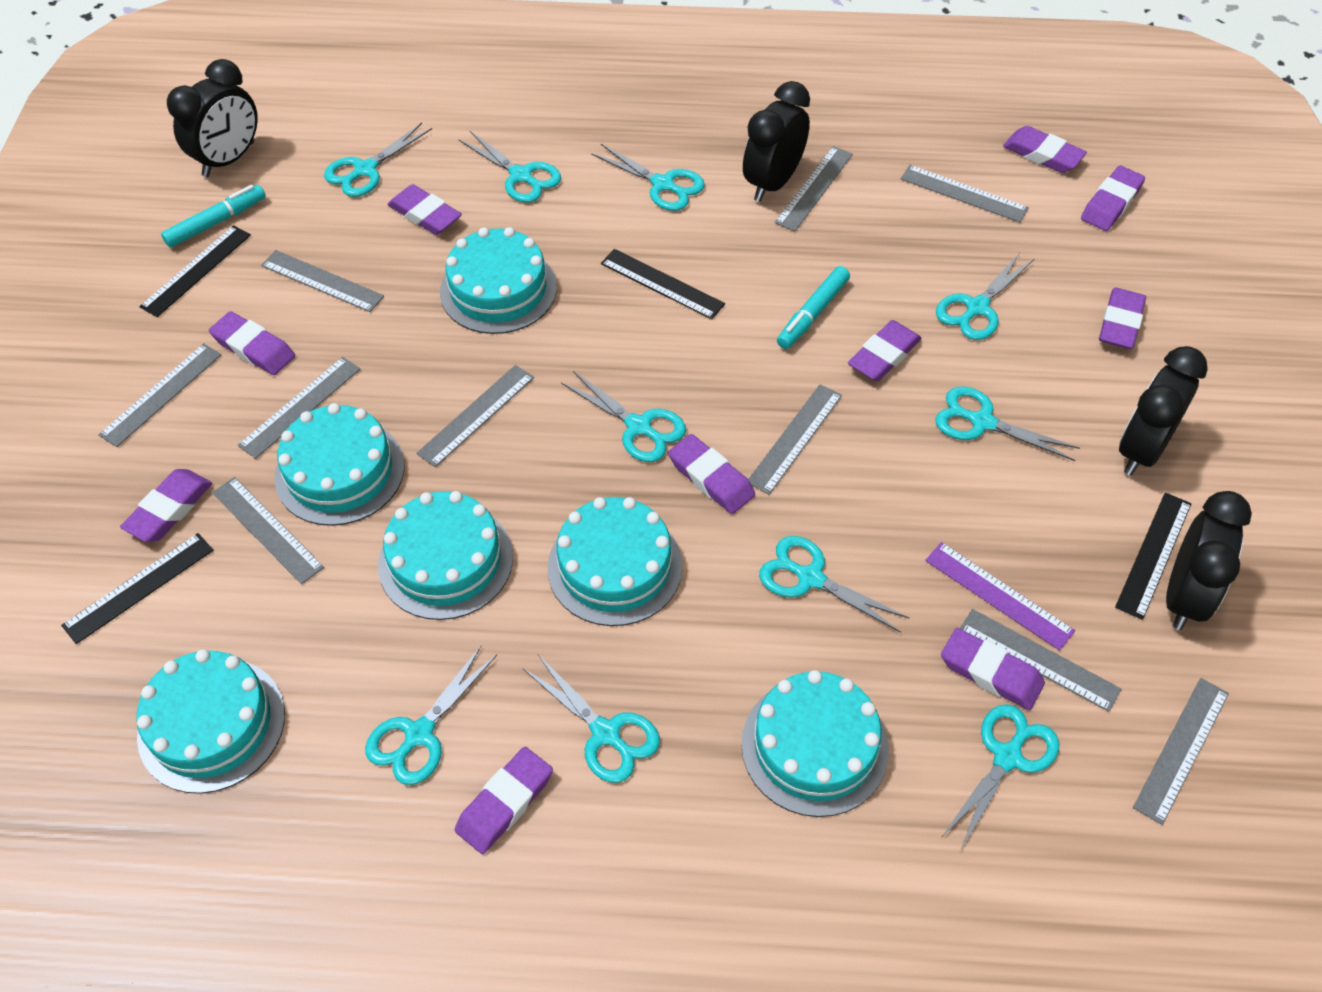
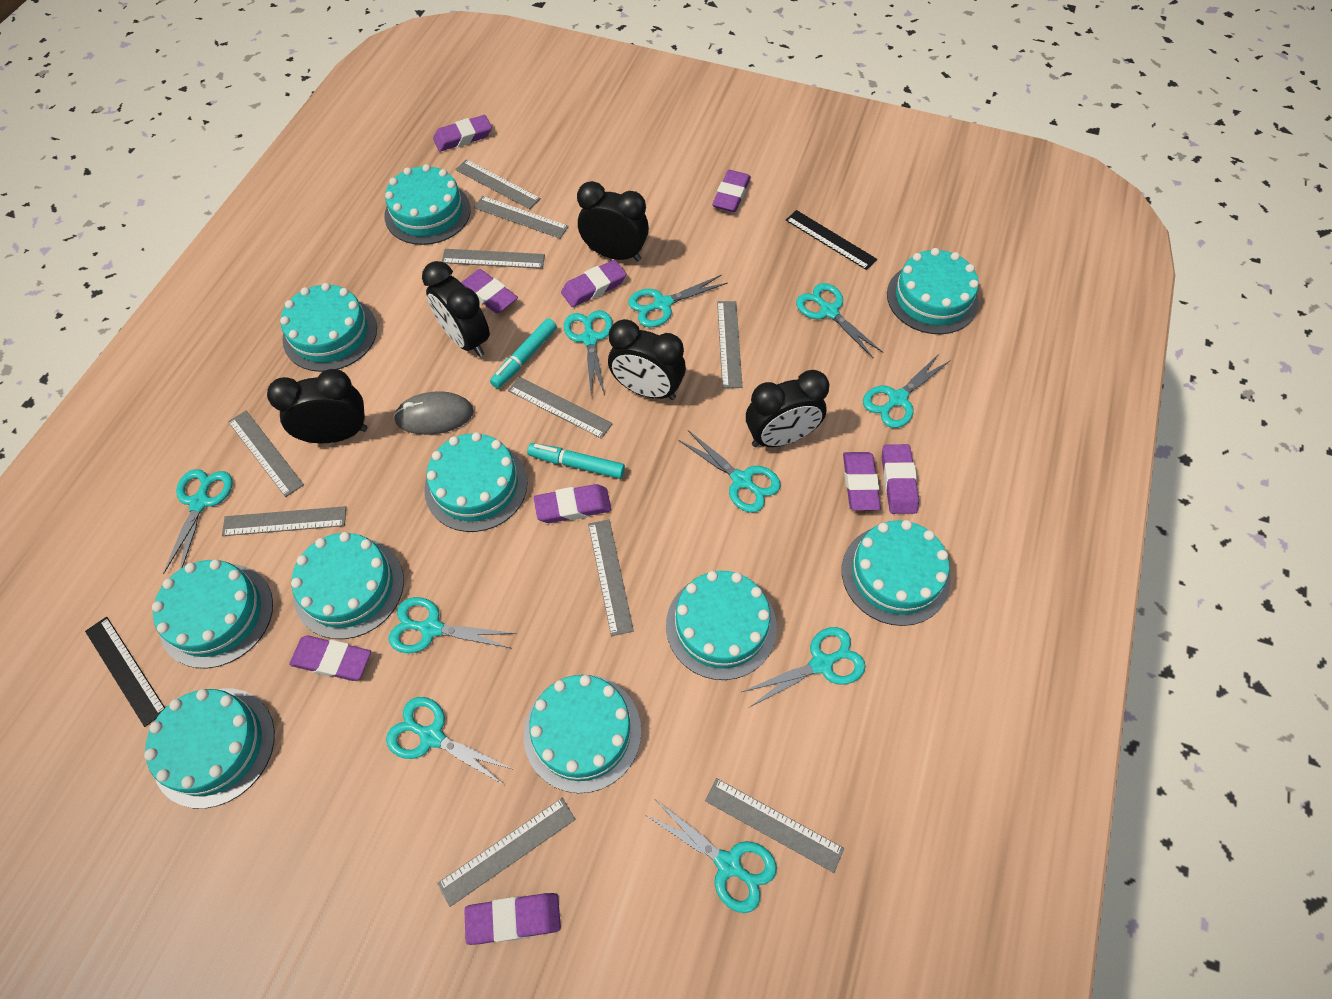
black clock: 4 -> 5
black ruler: 4 -> 2
grey mouse: 0 -> 1
purple eraser: 10 -> 9
purple ruler: 1 -> 0
turquoise cake: 6 -> 10

